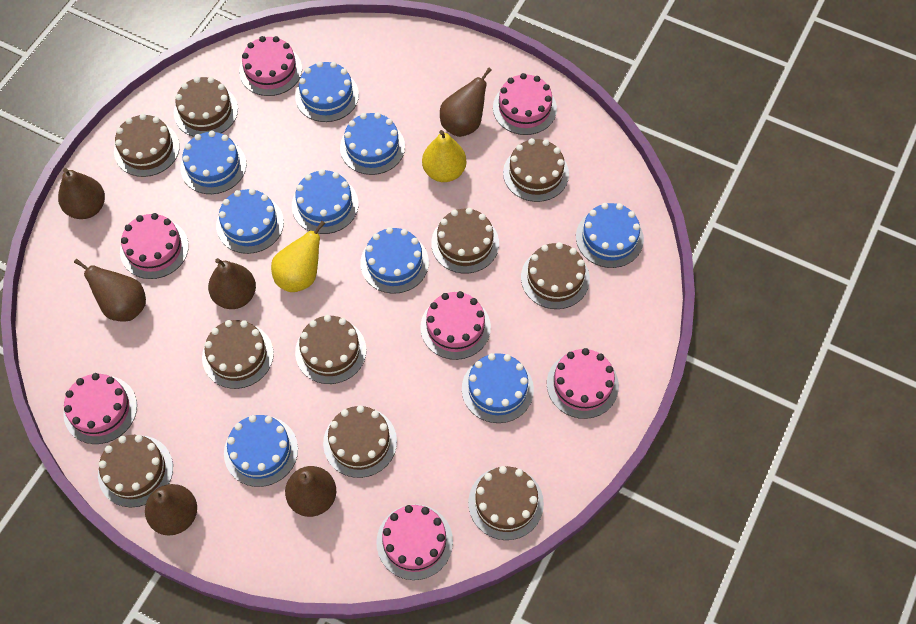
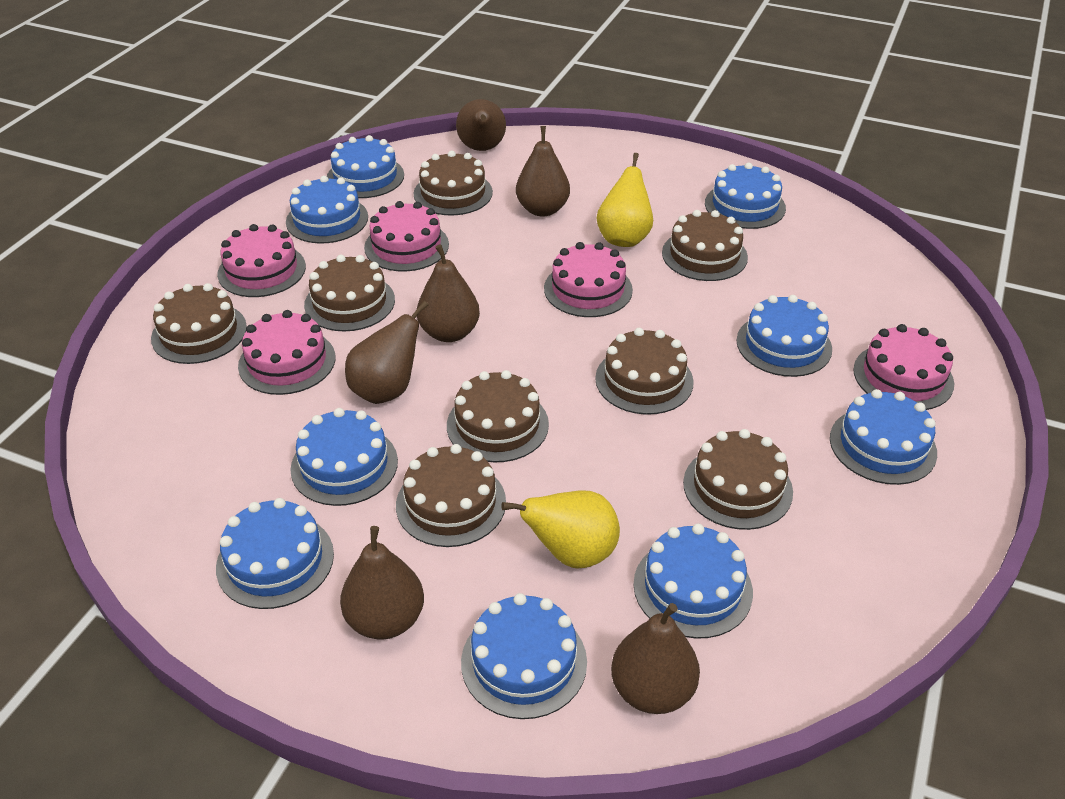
brown cake: 10 -> 8
pink cake: 7 -> 5

